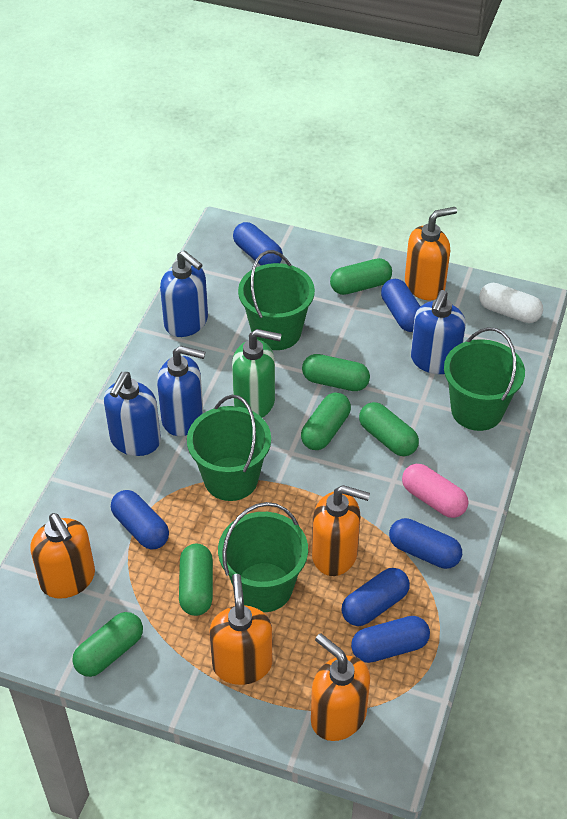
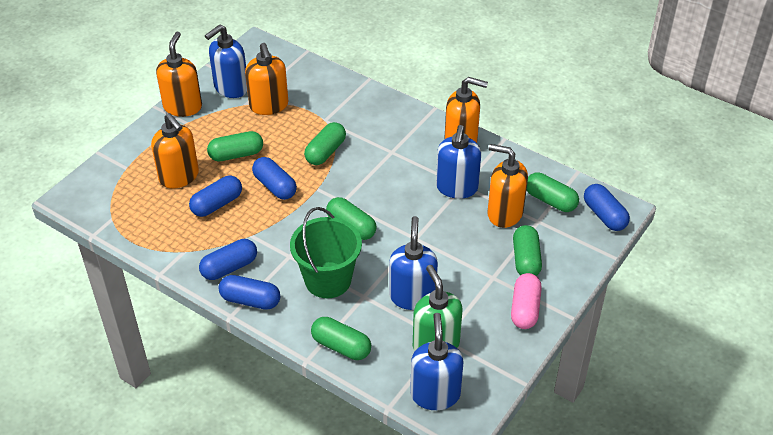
blue capsule: 6 -> 5
green bucket: 4 -> 1
white capsule: 1 -> 0

